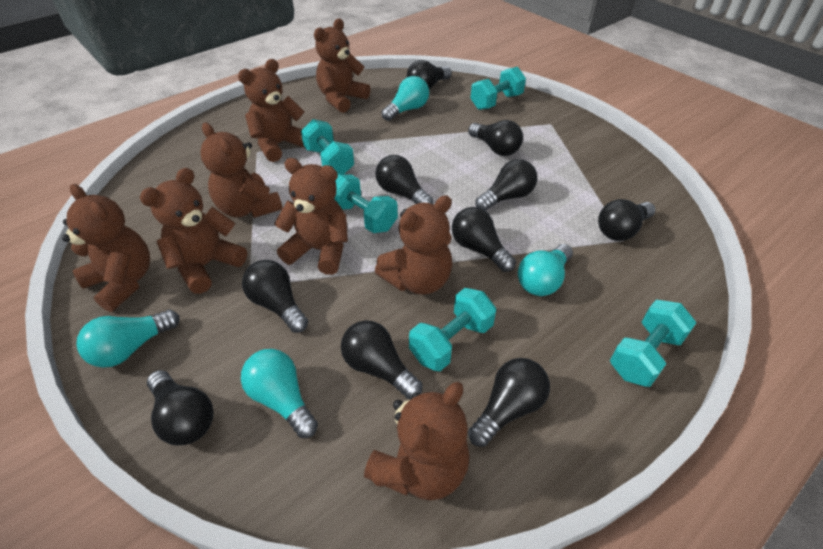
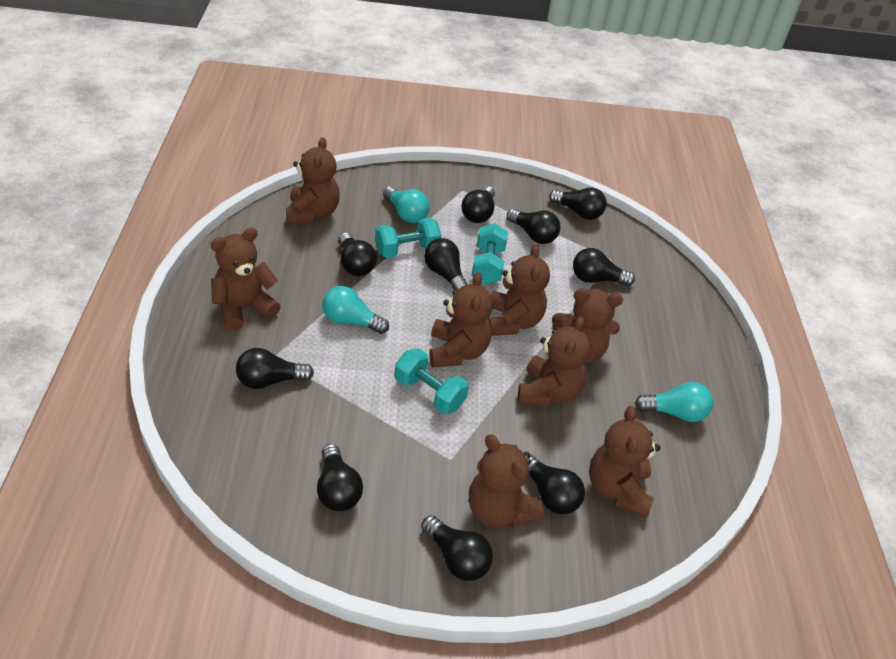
turquoise dumbbell: 5 -> 3
turquoise light bulb: 4 -> 3

